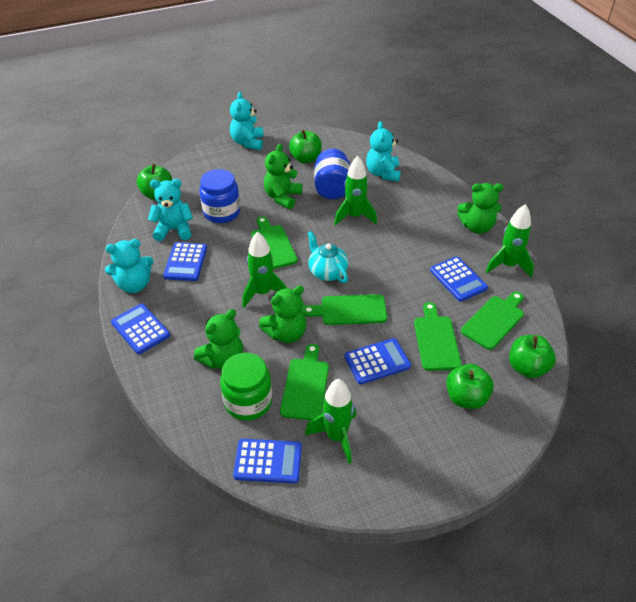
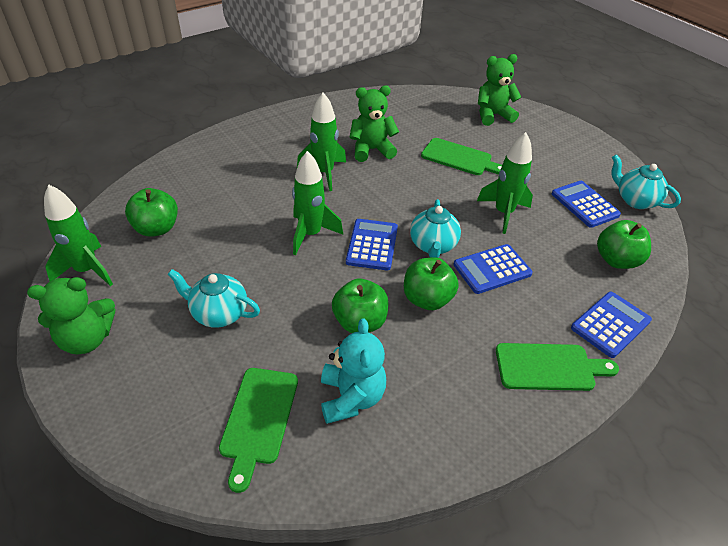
blue calculator: 5 -> 4
blue jar: 2 -> 0
green cutting board: 5 -> 3
green jar: 1 -> 0
green teddy bear: 4 -> 3
turquoise teapot: 1 -> 3
turquoise teddy bear: 4 -> 1

